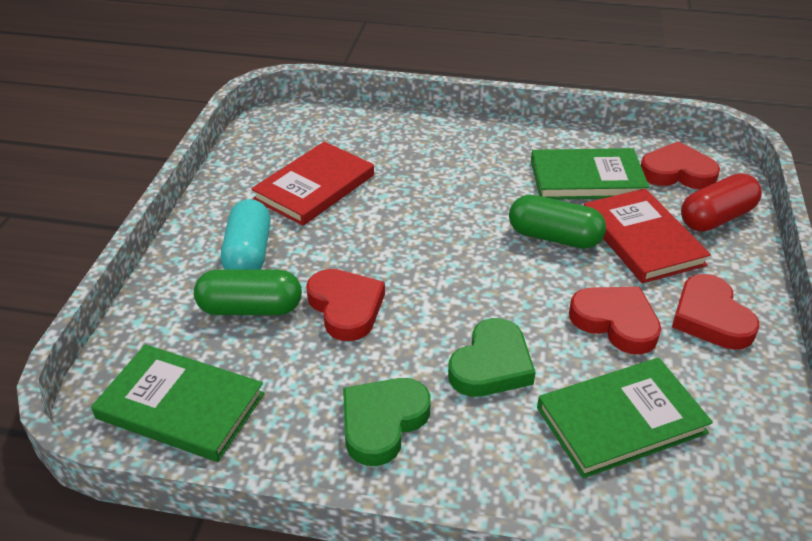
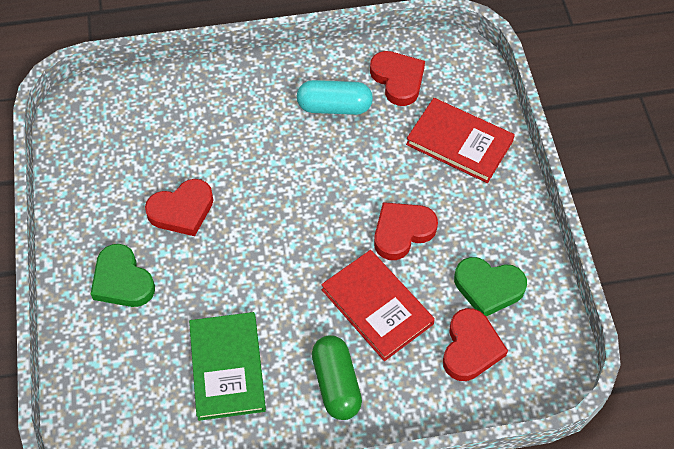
green book: 3 -> 1
green capsule: 2 -> 1
red capsule: 1 -> 0

